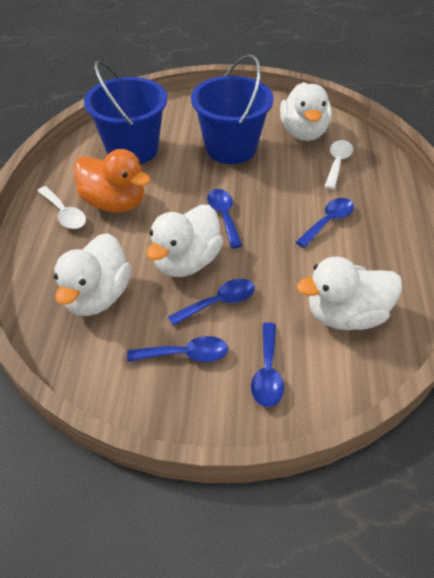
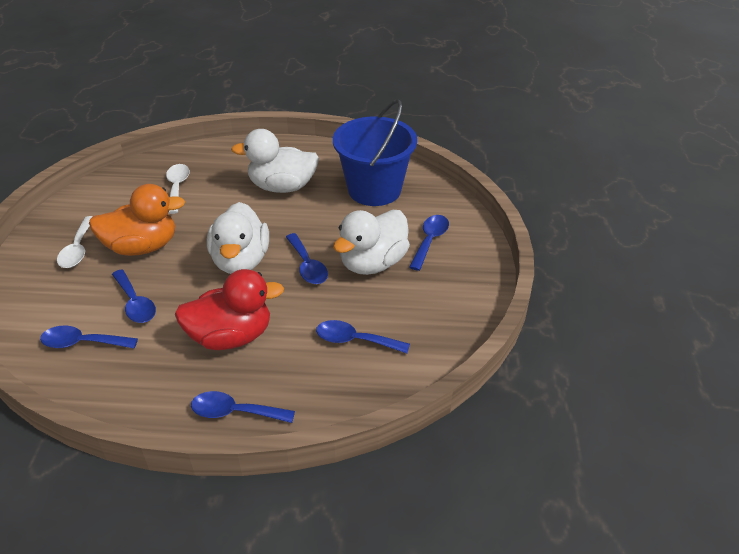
blue bucket: 2 -> 1
blue spoon: 5 -> 6
red duck: 0 -> 1
white duck: 4 -> 3

